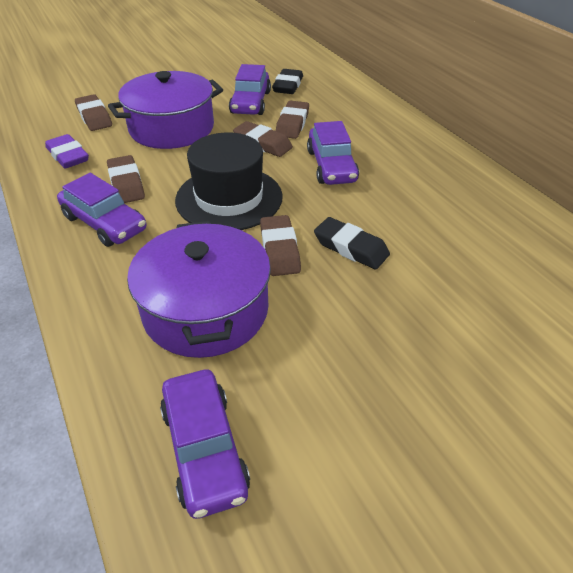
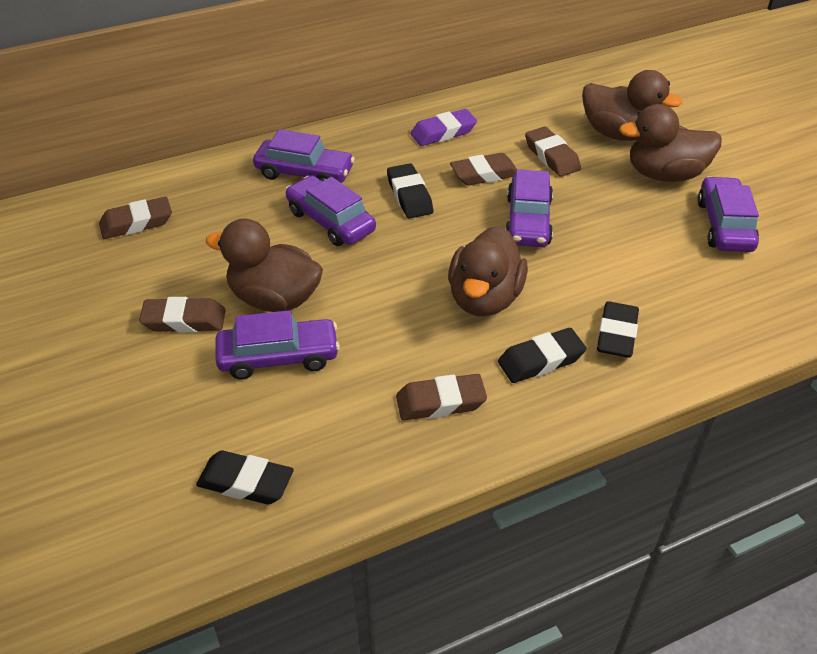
black eraser: 2 -> 4
black hat: 1 -> 0
brown duck: 0 -> 4
purple car: 4 -> 5
purple pot: 2 -> 0

